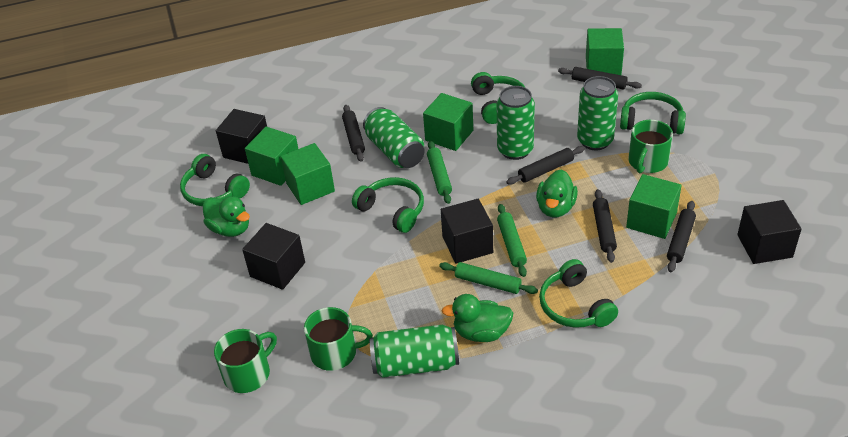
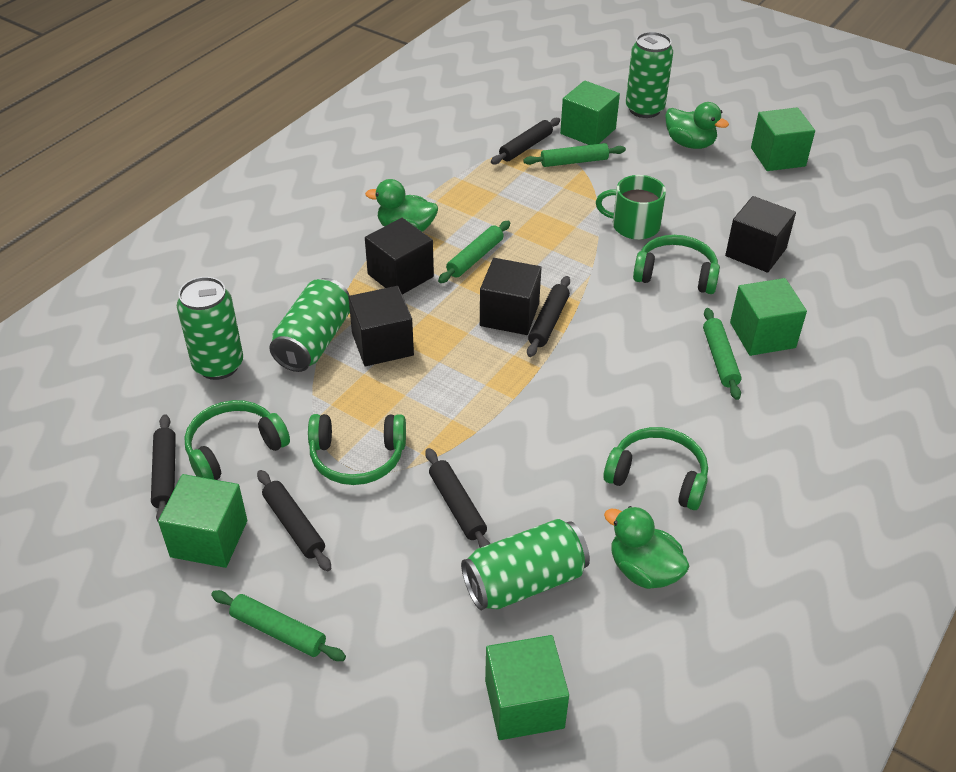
green headphones: 5 -> 4
green mug: 3 -> 1
green rolling pin: 3 -> 4

